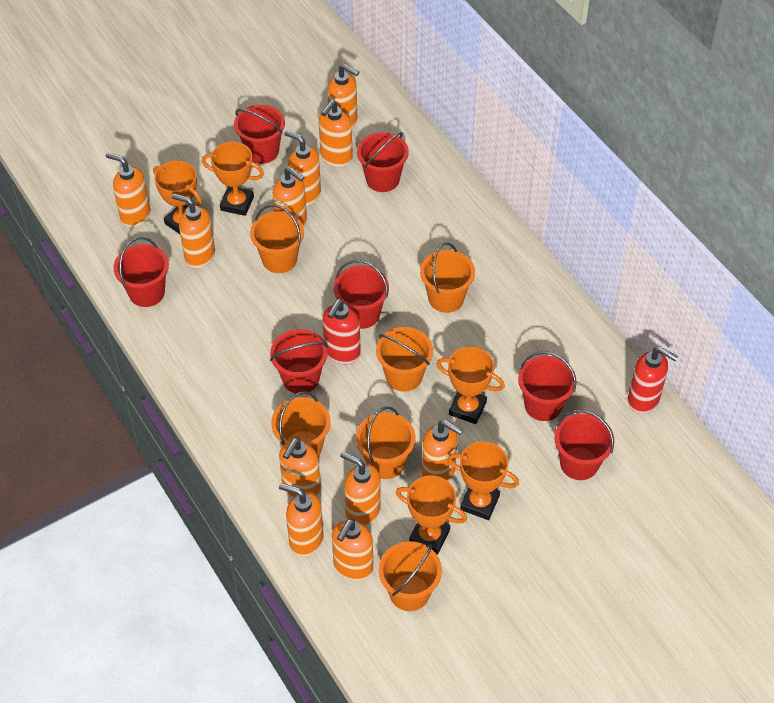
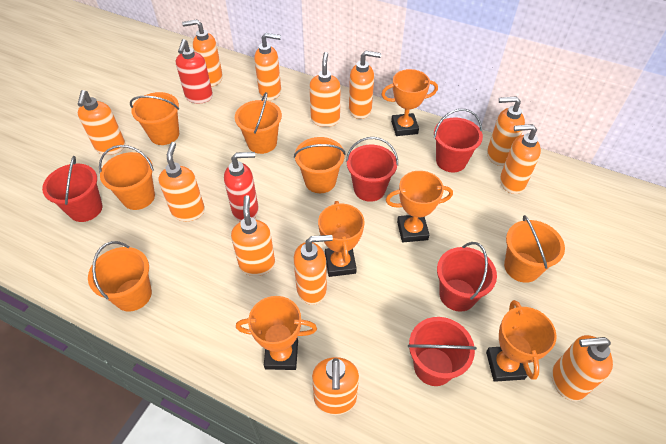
orange soap dispenser: 11 -> 12
red bucket: 7 -> 5

